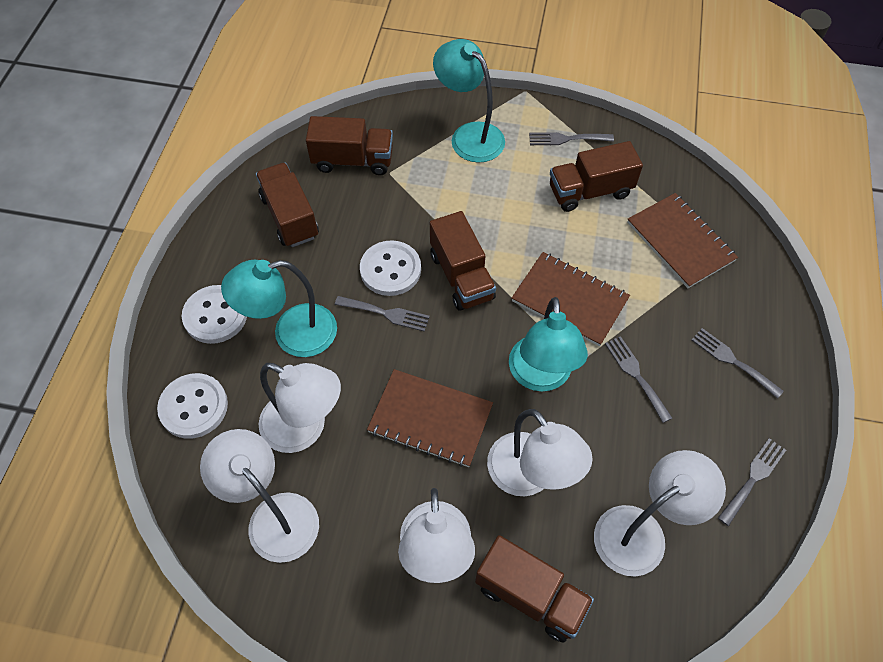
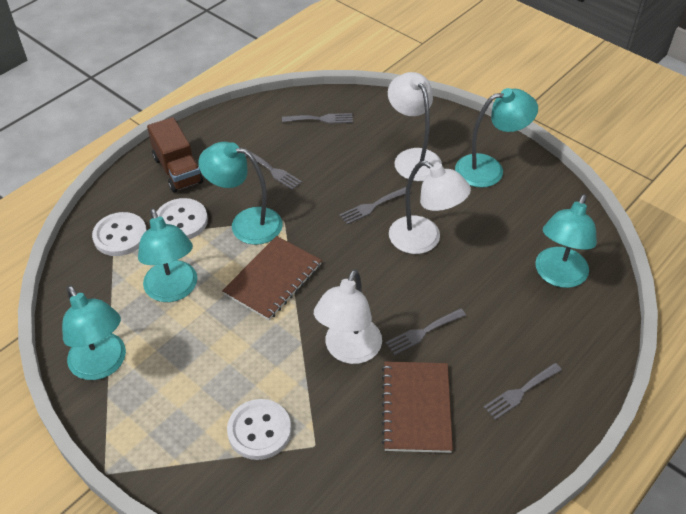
brown notebook: 3 -> 2
brown truck: 5 -> 1
turquoise lamp: 3 -> 5
white lamp: 5 -> 3

